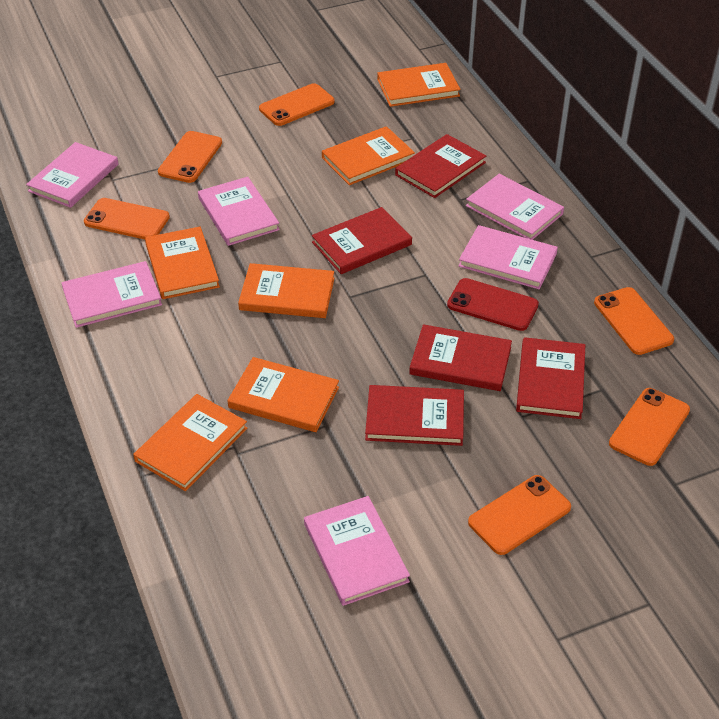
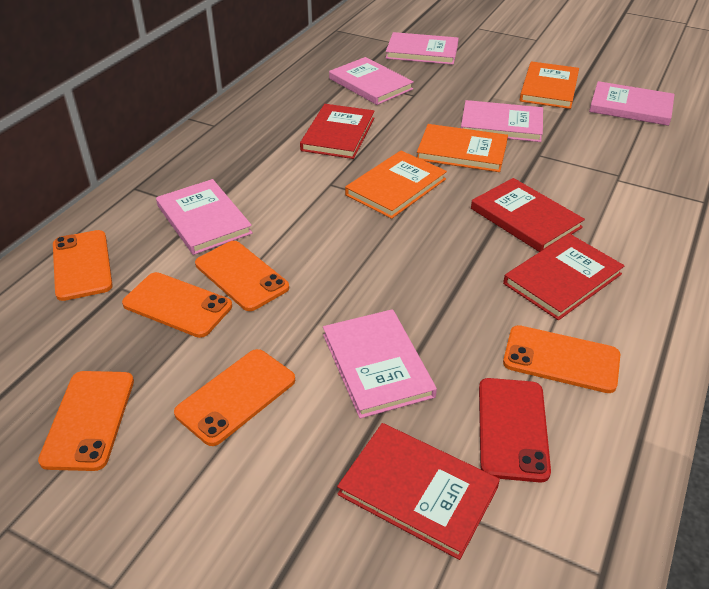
orange book: 6 -> 3
red book: 5 -> 4

